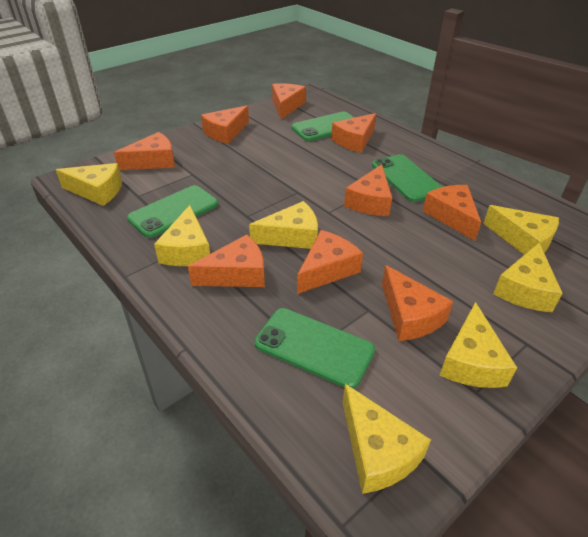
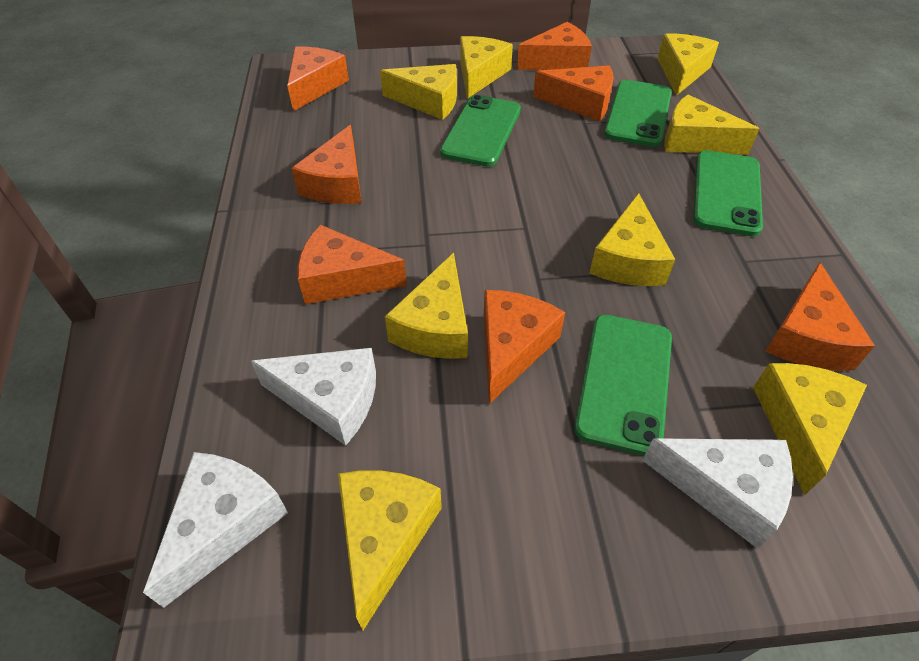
orange cheese: 9 -> 7
white cheese: 0 -> 3
yellow cheese: 7 -> 8

